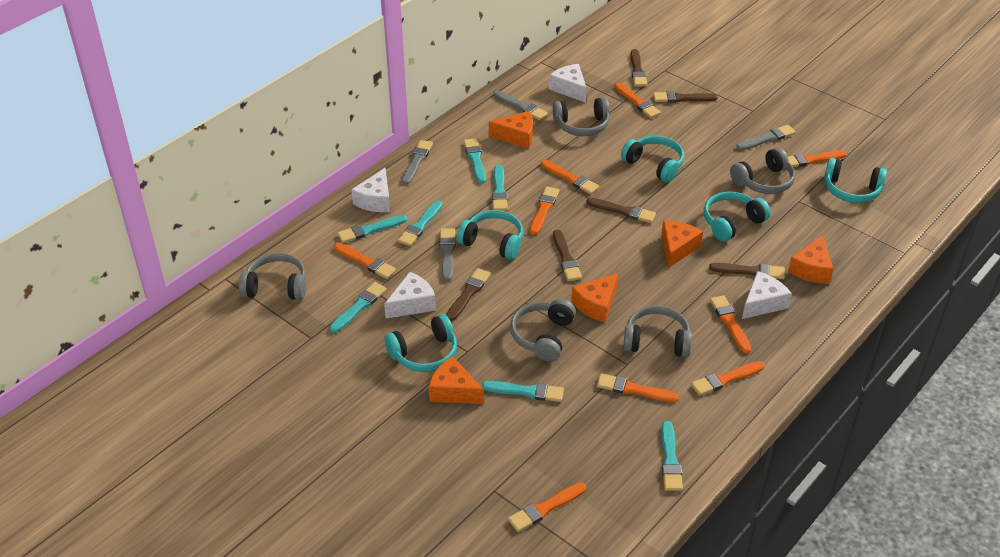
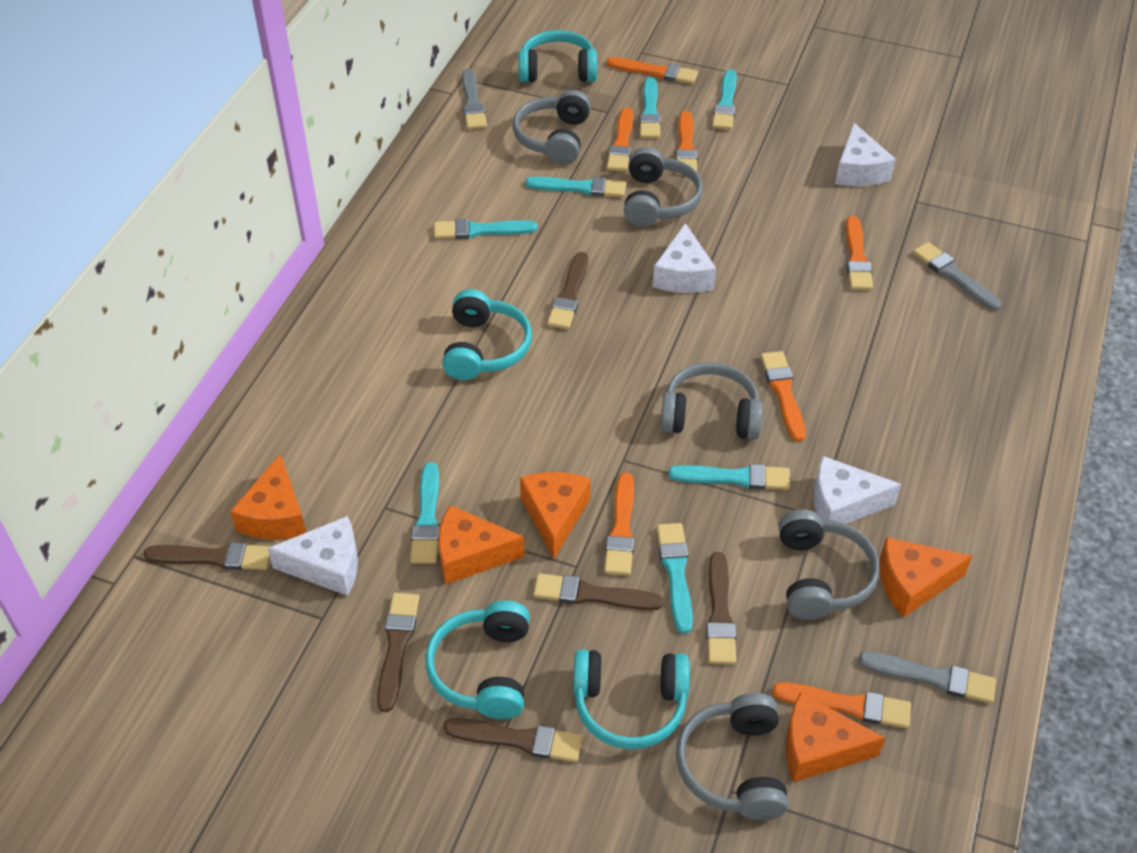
grey brush: 4 -> 3
orange brush: 9 -> 7
turquoise headphones: 5 -> 4

